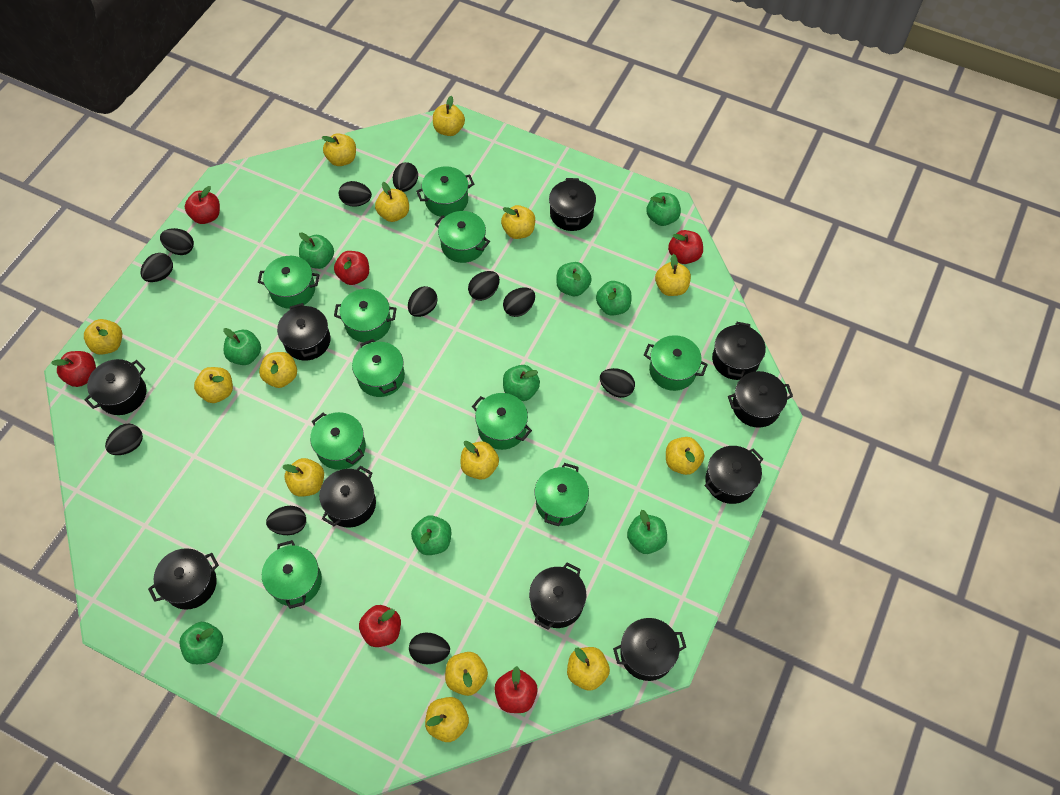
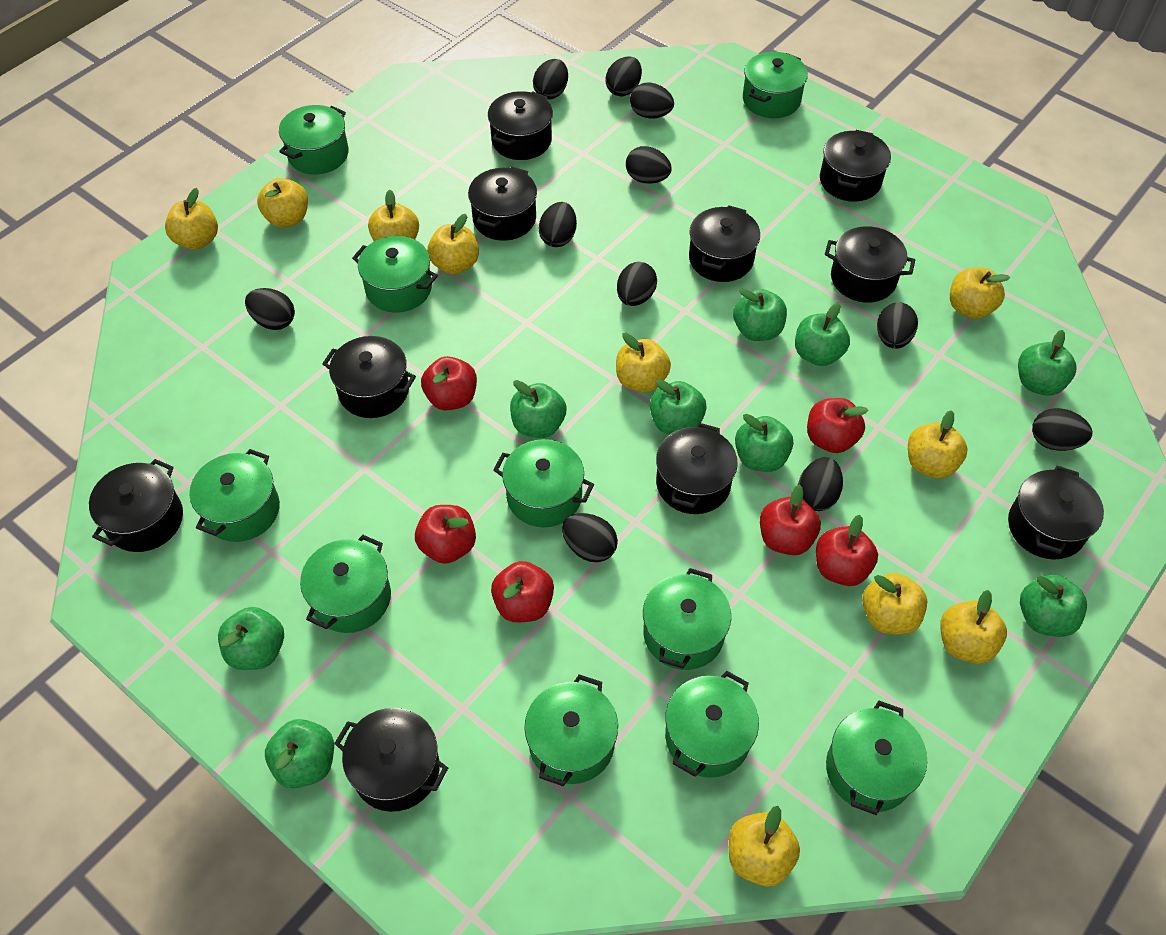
yellow apple: 14 -> 10

